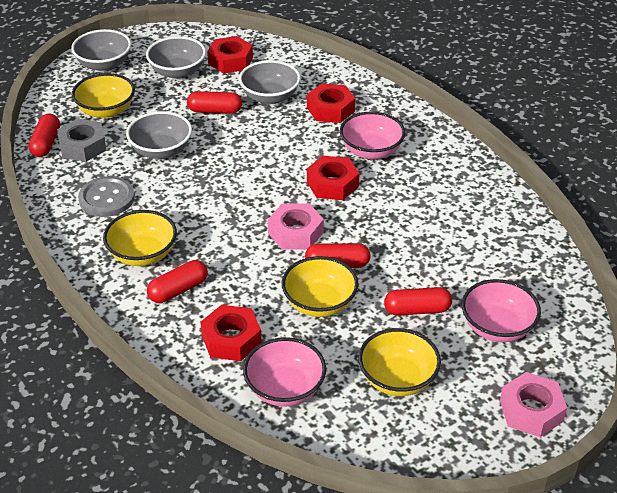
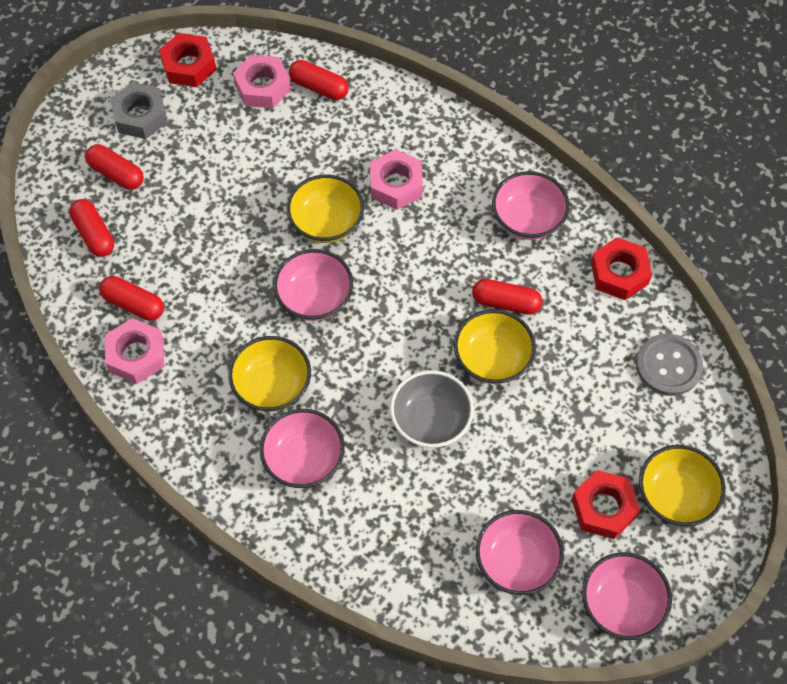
grey bowl: 4 -> 1
pink bowl: 3 -> 5
pink nut: 2 -> 3
red nut: 4 -> 3

